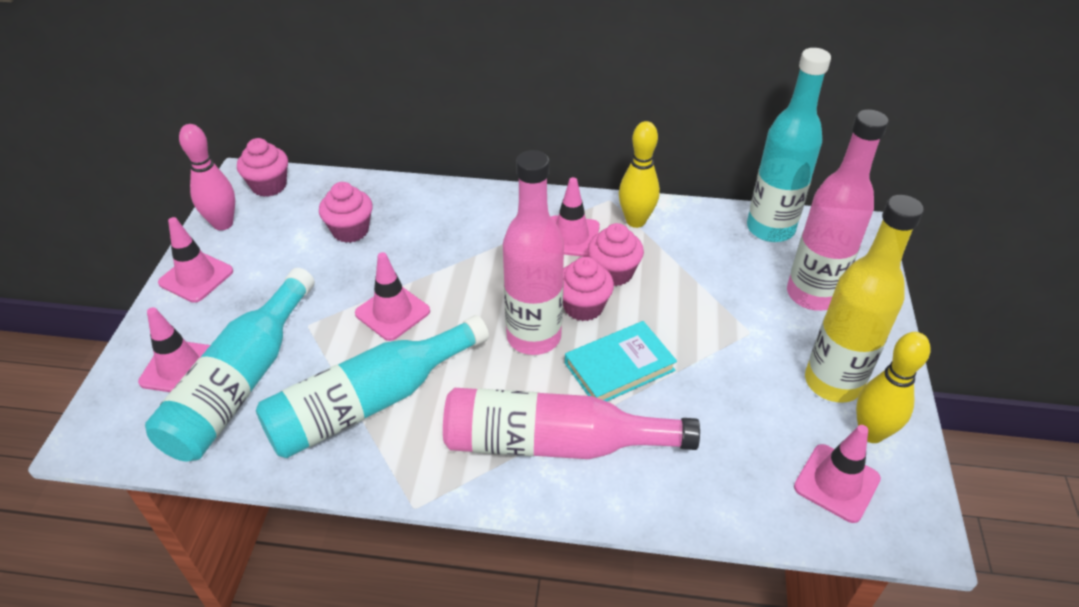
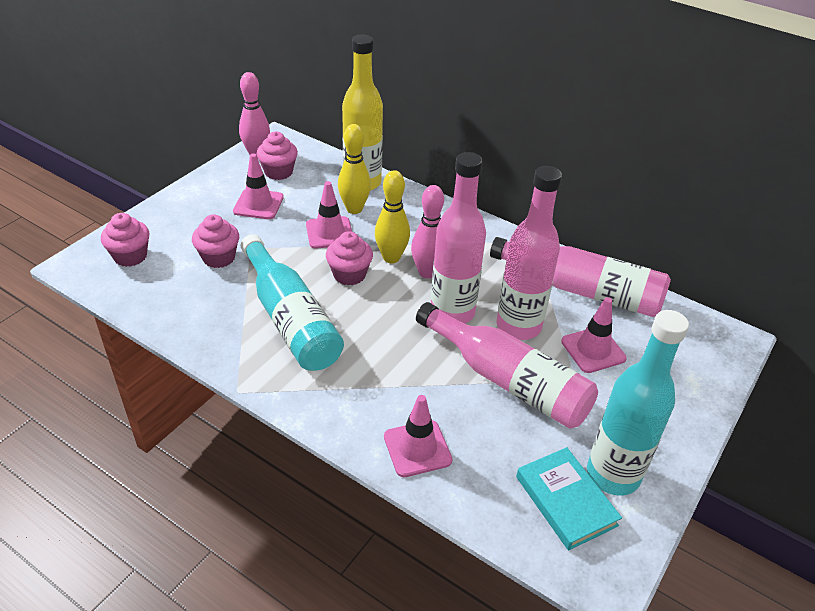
pink bottle: 3 -> 4
pink bowling pin: 1 -> 2
pink traffic cone: 5 -> 4
turquoise bottle: 3 -> 2

